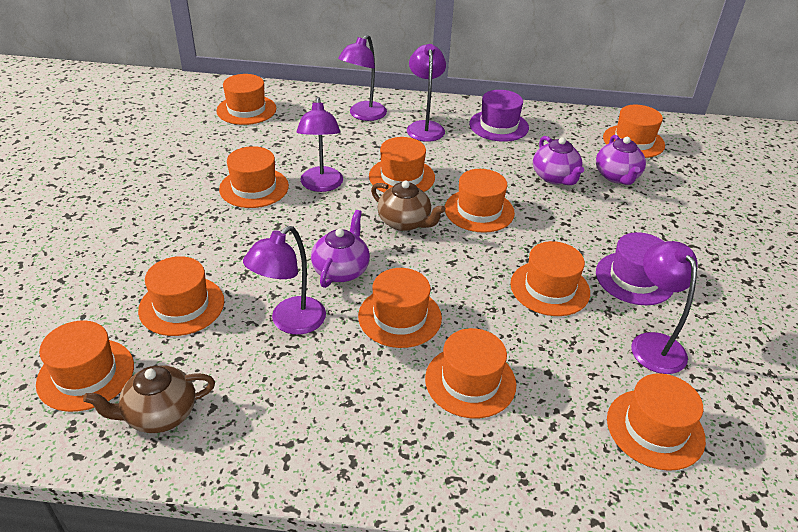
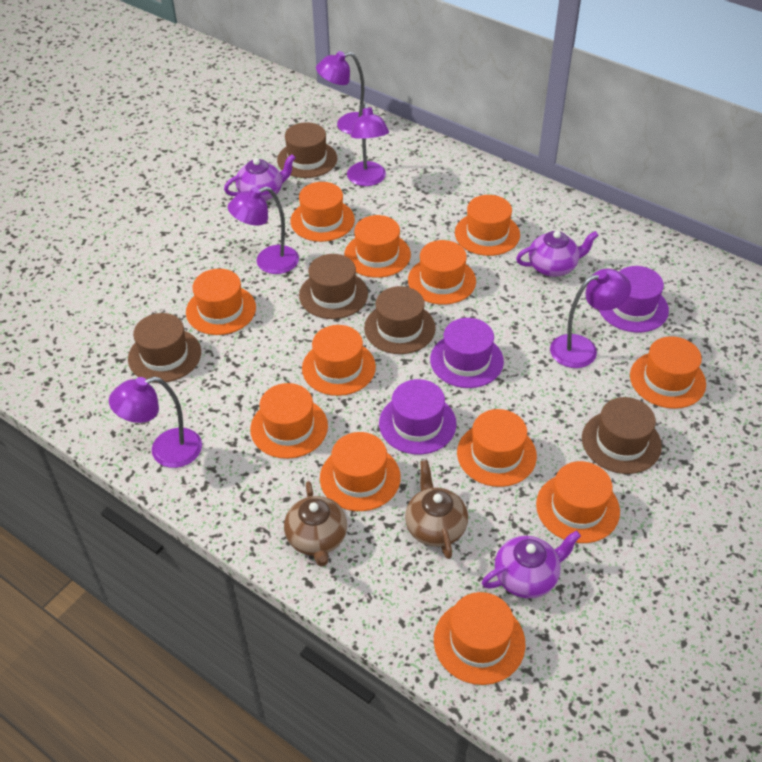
brown hat: 0 -> 5
orange hat: 11 -> 12
purple hat: 2 -> 3

